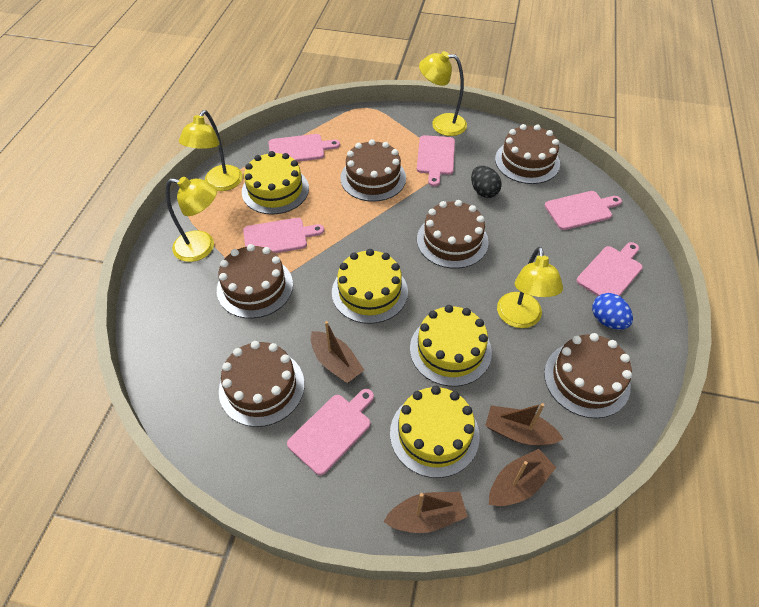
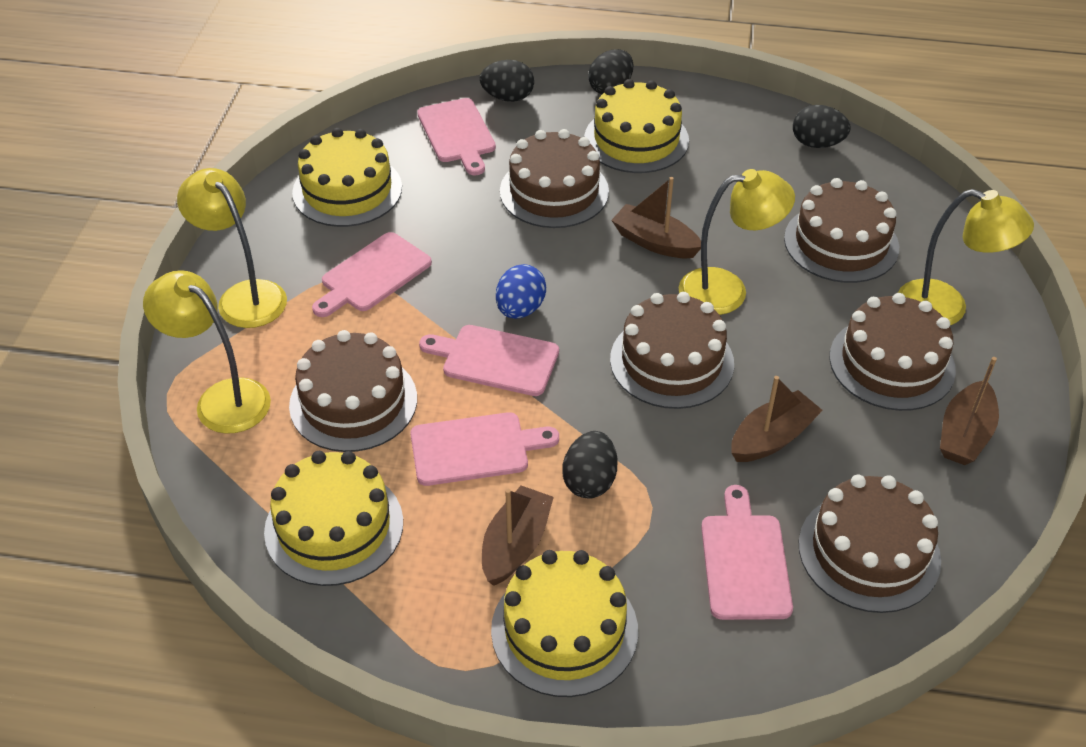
black egg: 1 -> 4
pink cutting board: 6 -> 5

